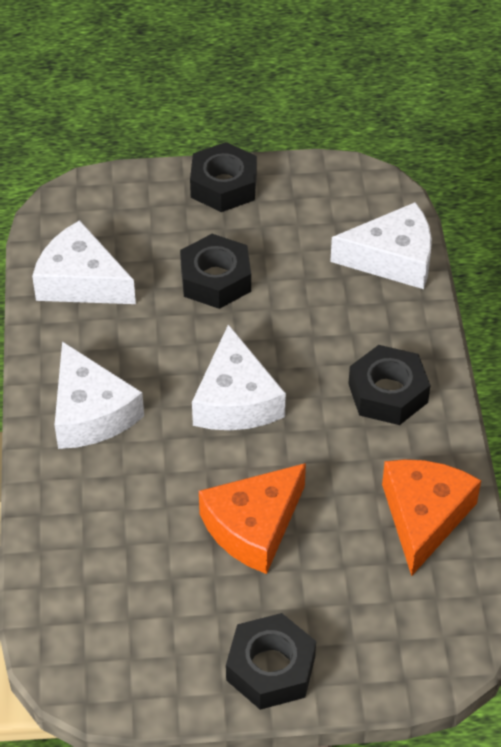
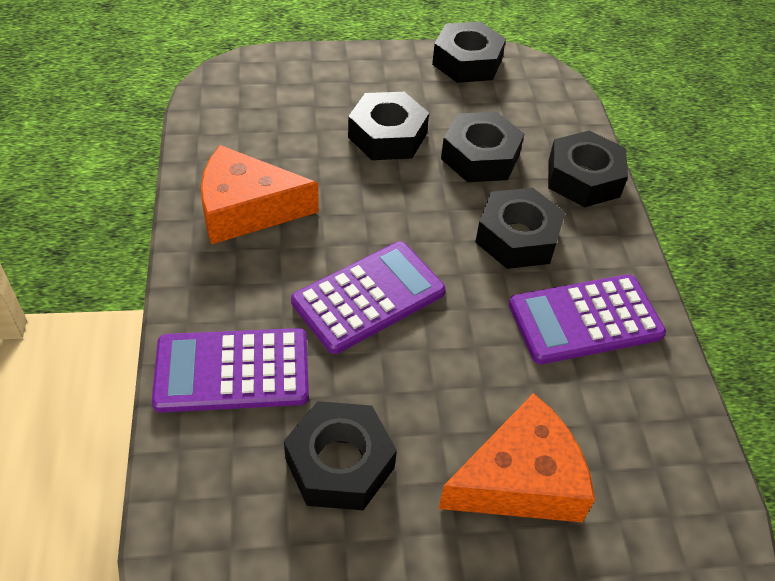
black nut: 4 -> 6
purple calculator: 0 -> 3
white cheese: 4 -> 0

